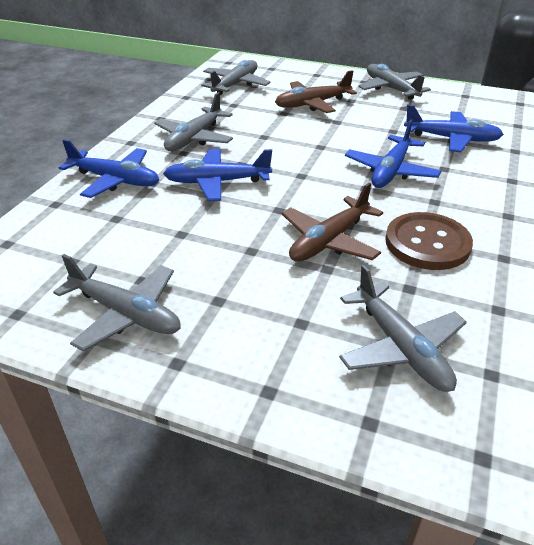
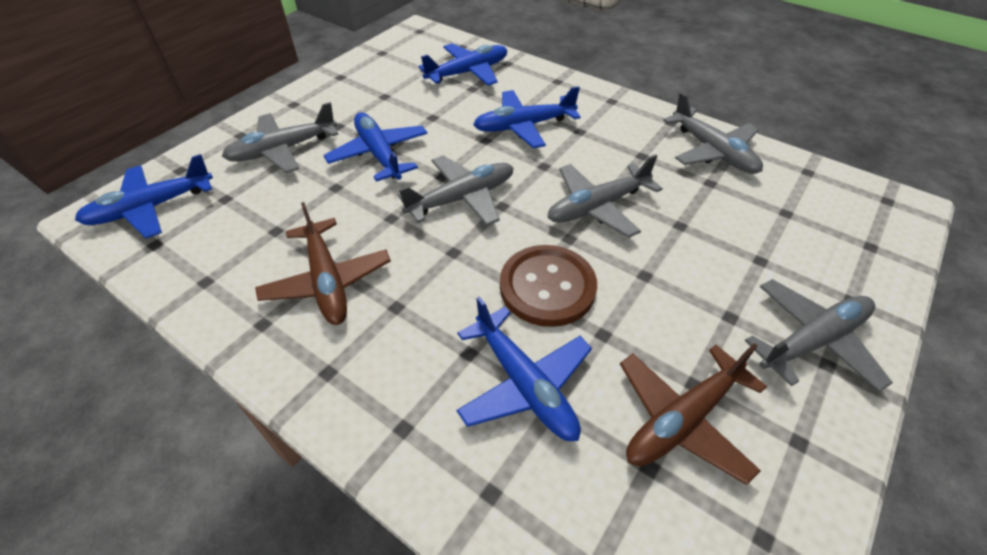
blue plane: 4 -> 5

